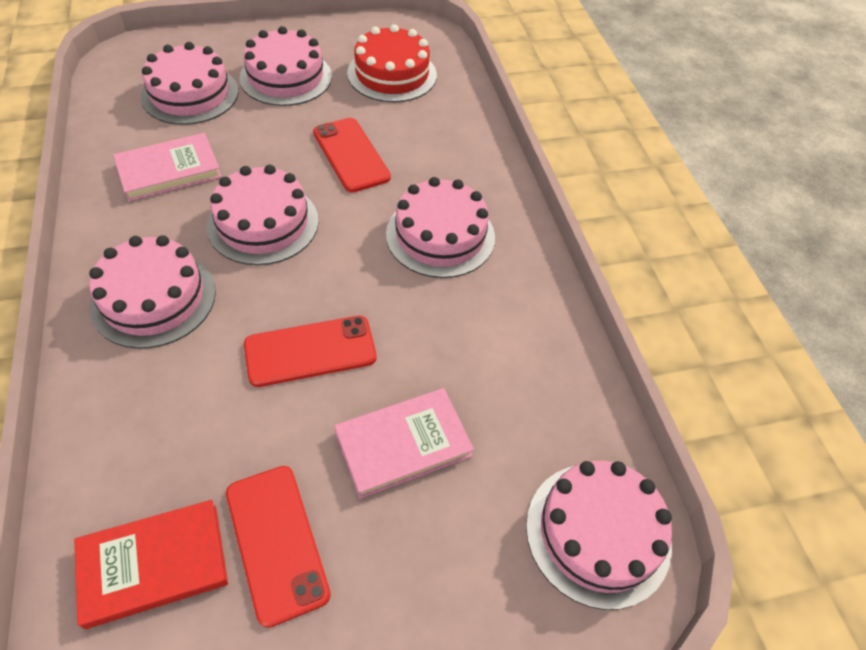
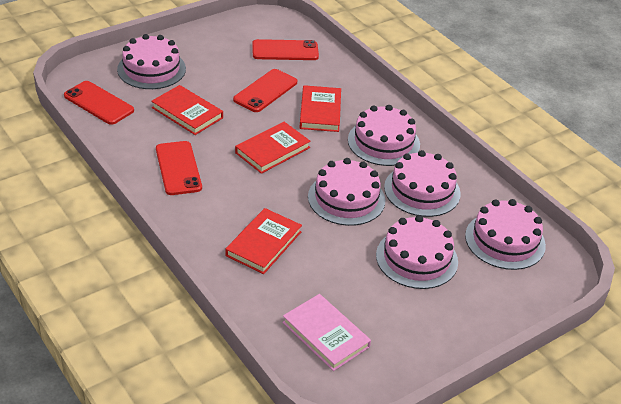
pink book: 2 -> 1
red book: 1 -> 4
red cake: 1 -> 0
red phone: 3 -> 4

